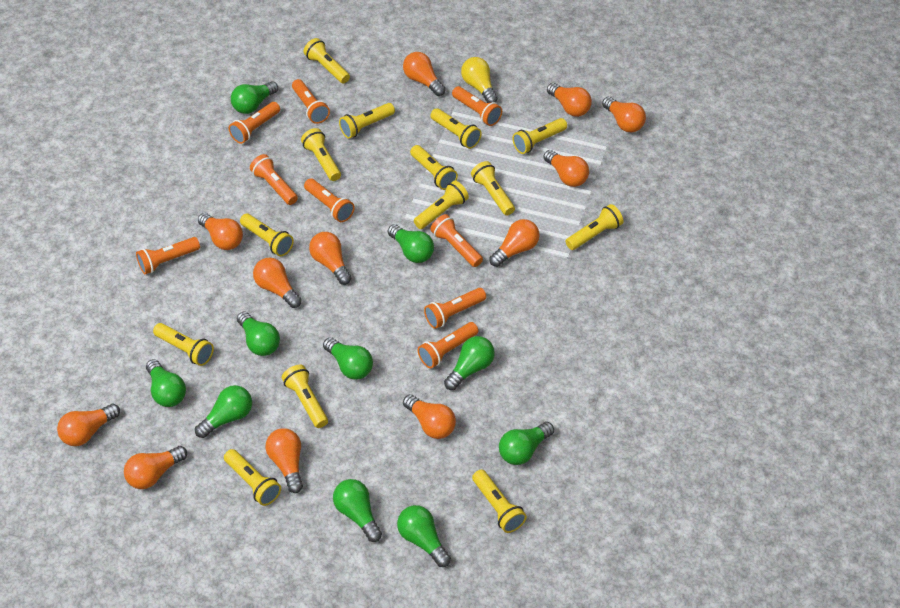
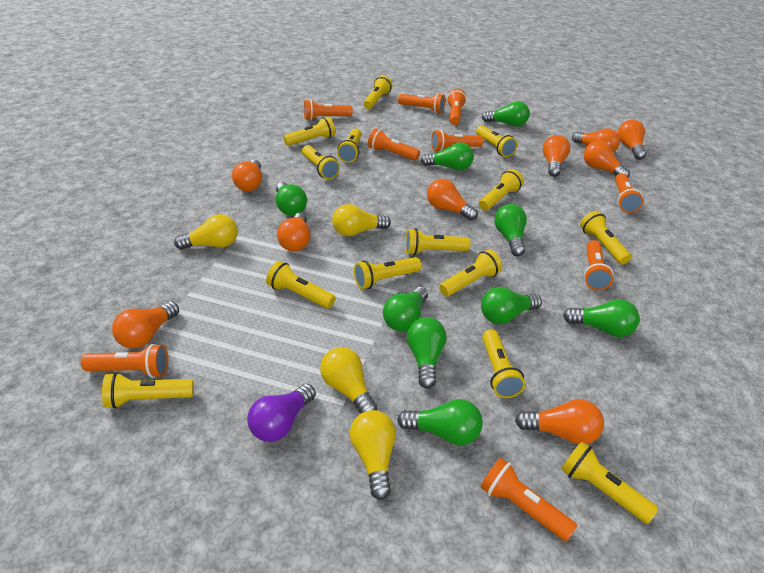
green light bulb: 10 -> 9
orange light bulb: 12 -> 9
purple light bulb: 0 -> 1
yellow light bulb: 1 -> 4

